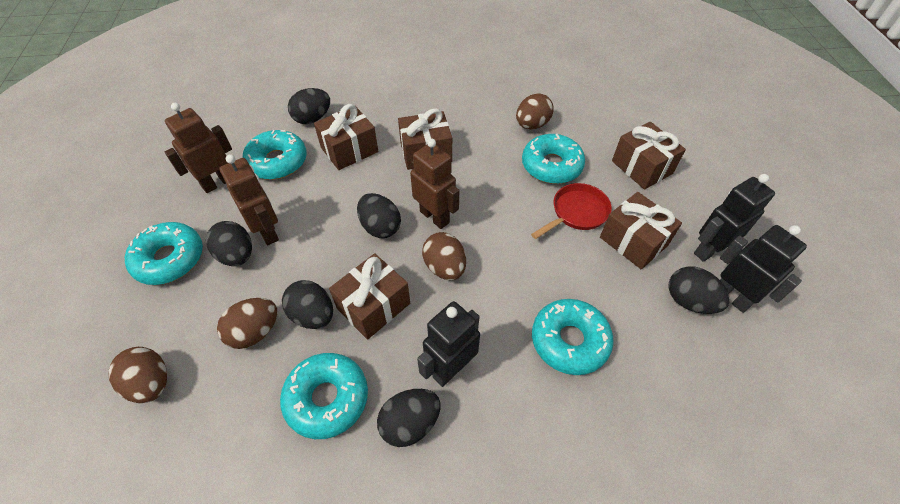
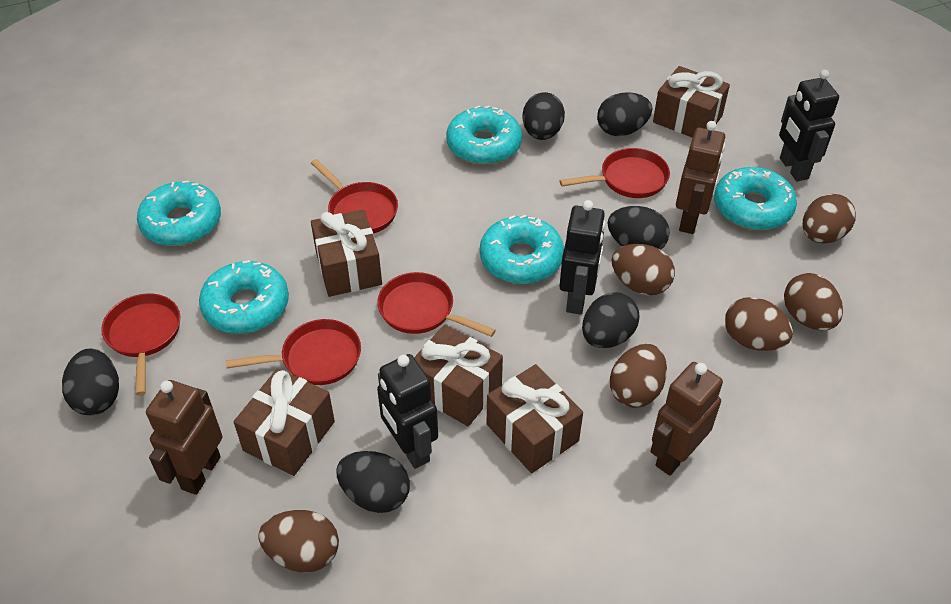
brown egg: 4 -> 6
red pan: 1 -> 5

